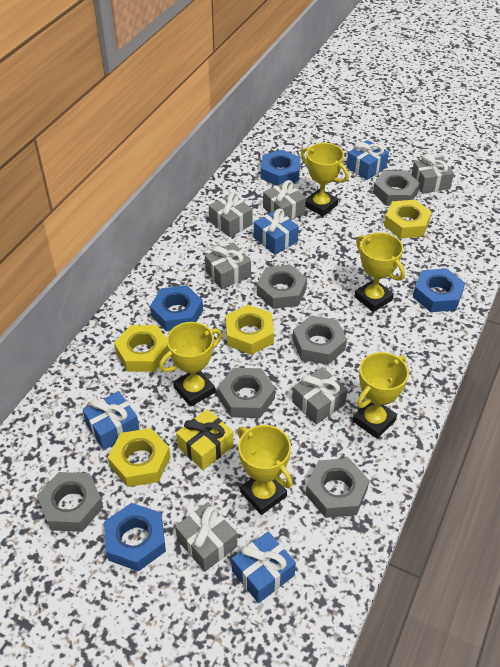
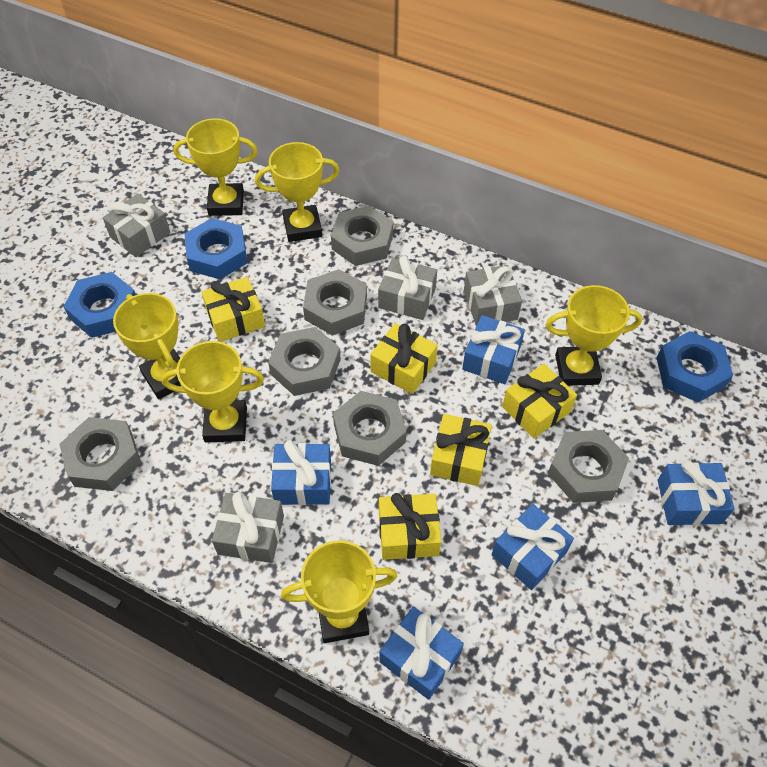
blue gift: 4 -> 5
blue nut: 4 -> 3
grey gift: 6 -> 4
yellow gift: 1 -> 5
yellow nut: 4 -> 0
yellow trophy: 5 -> 6

